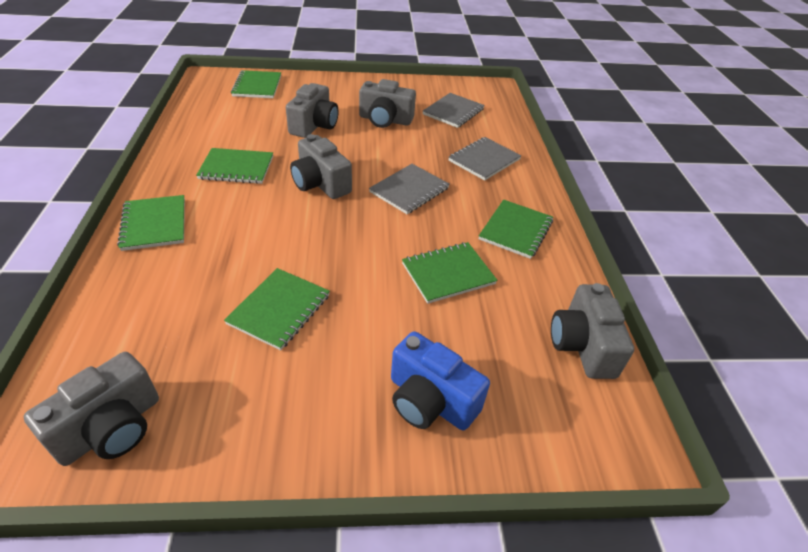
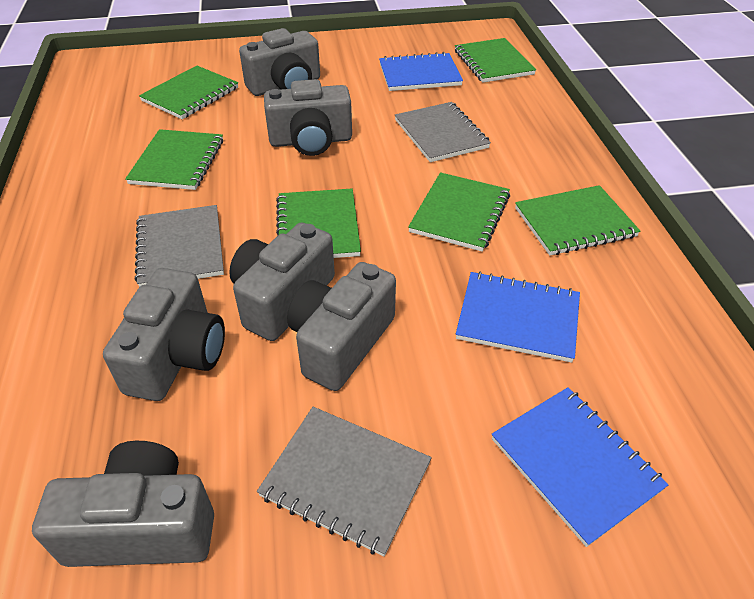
blue camera: 1 -> 0
blue notebook: 0 -> 3
grey camera: 5 -> 6

